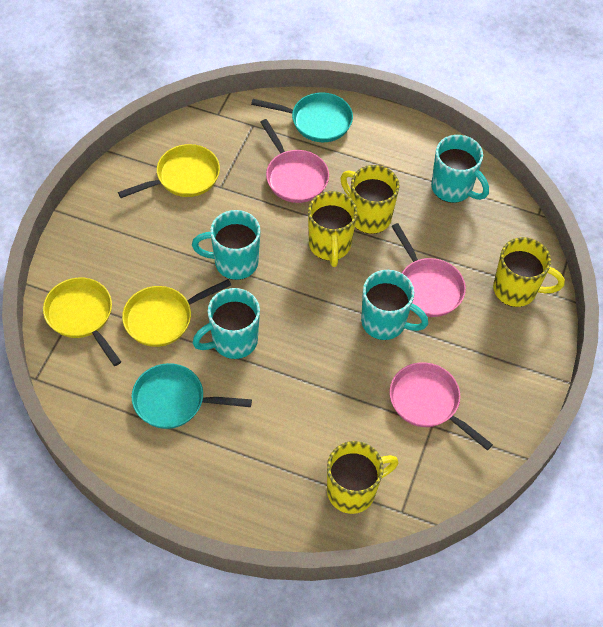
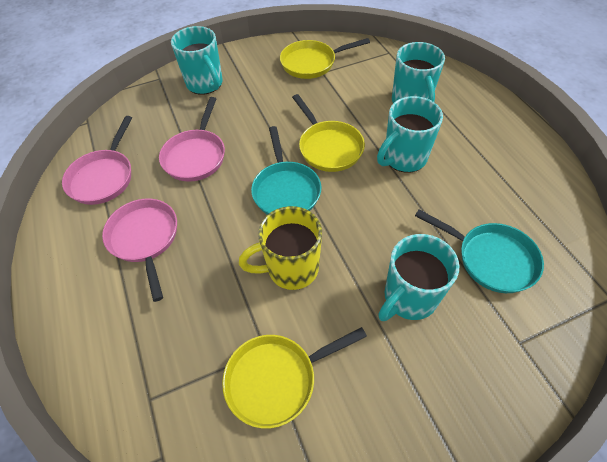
yellow mug: 4 -> 1

